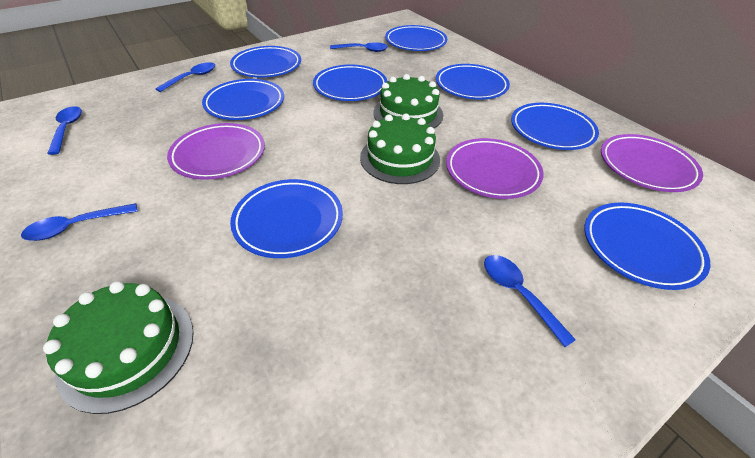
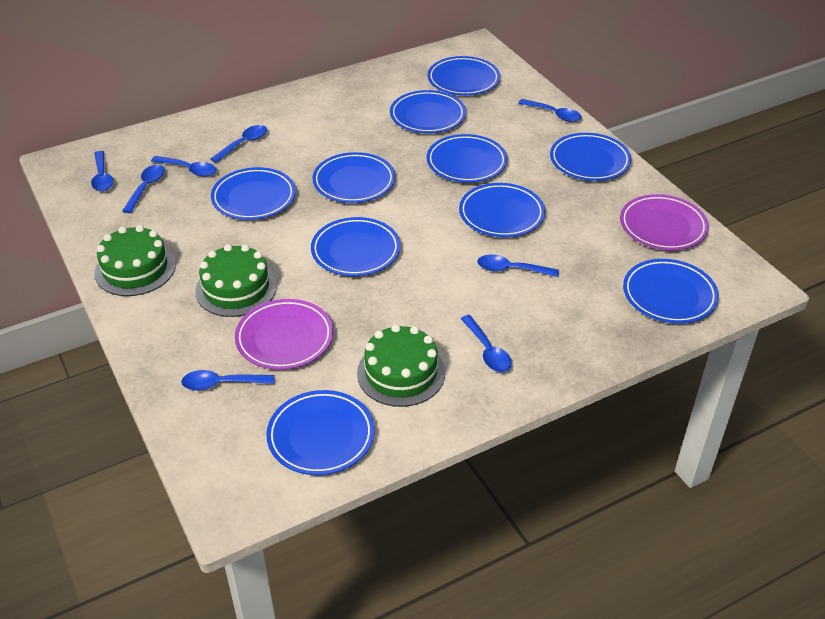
blue plate: 8 -> 10
blue spoon: 5 -> 8
purple plate: 3 -> 2

